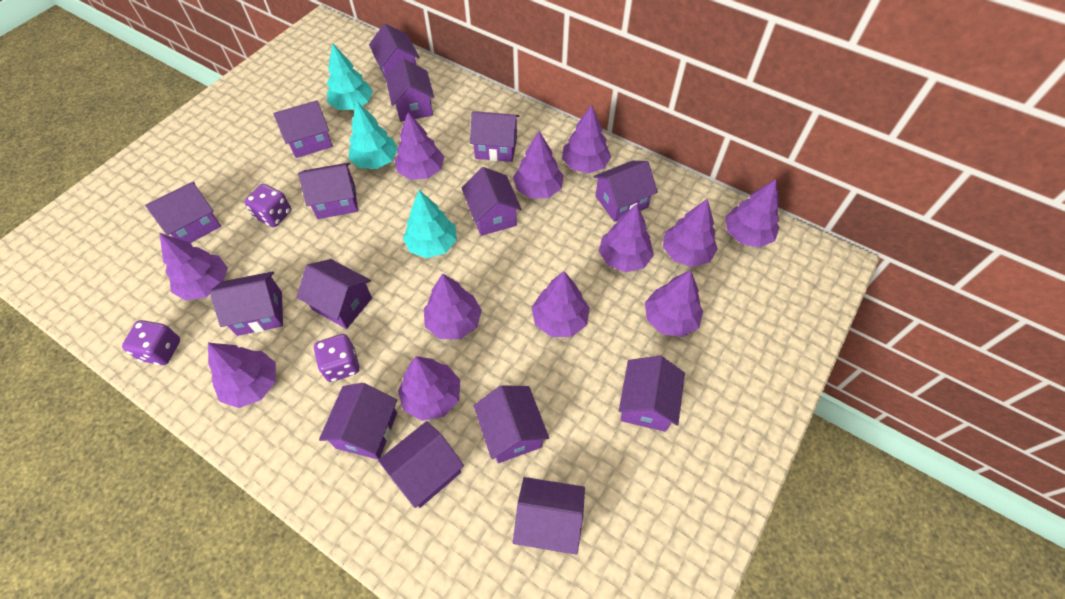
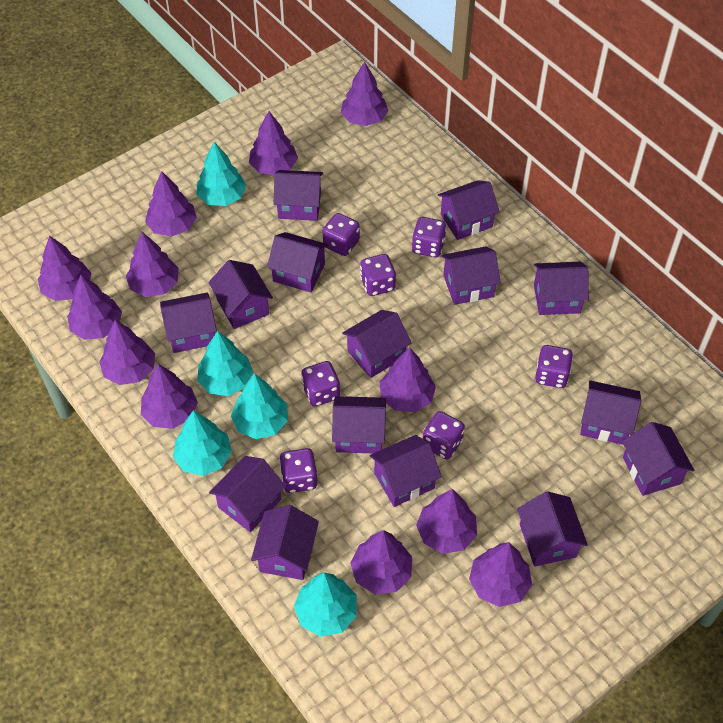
purple dice: 3 -> 7
turquoise tree: 3 -> 5

